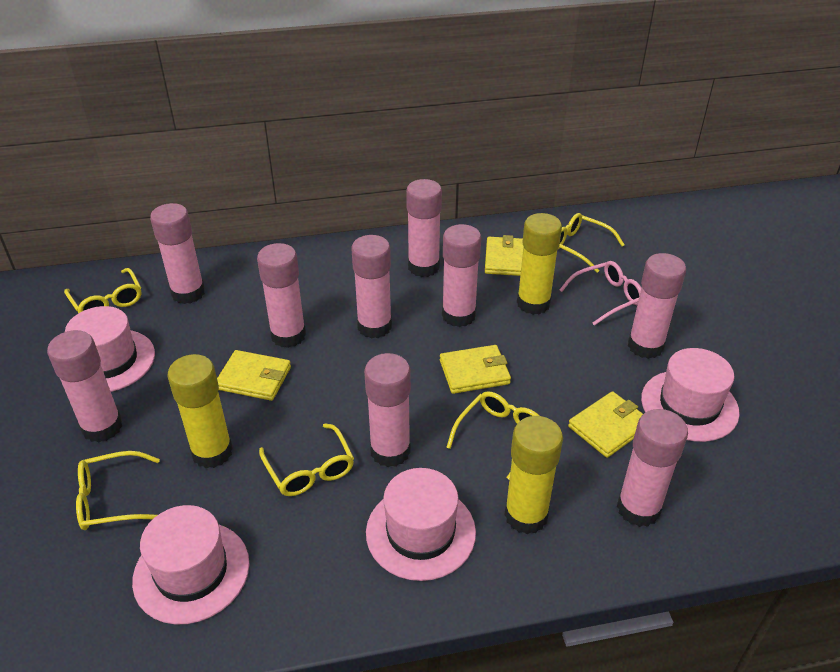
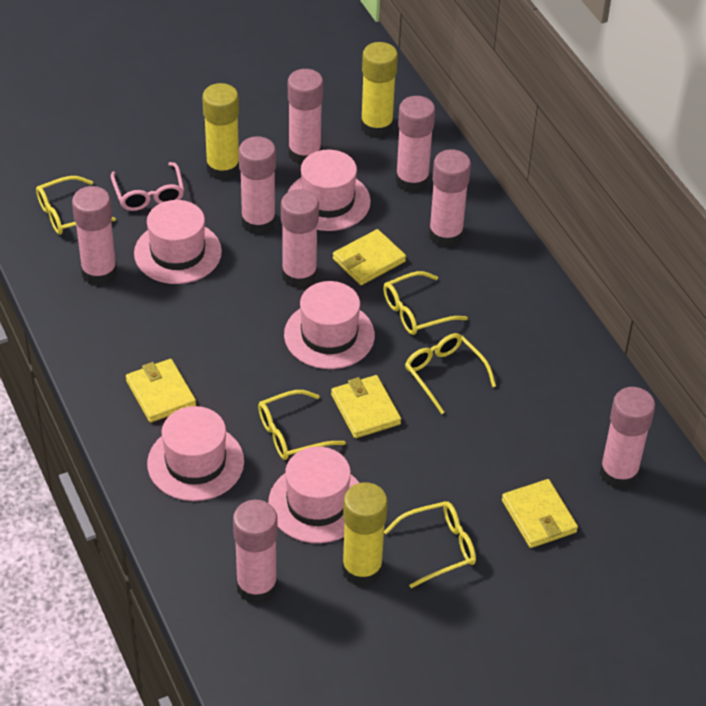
pink glue stick: 9 -> 8
pink hat: 4 -> 5

